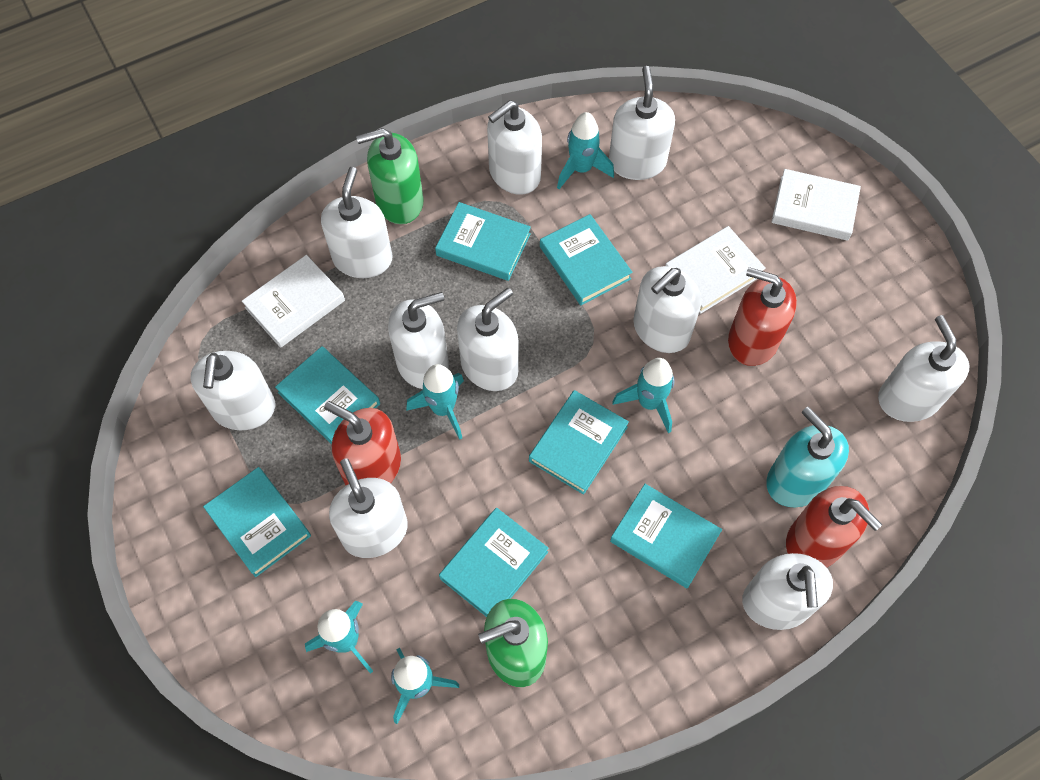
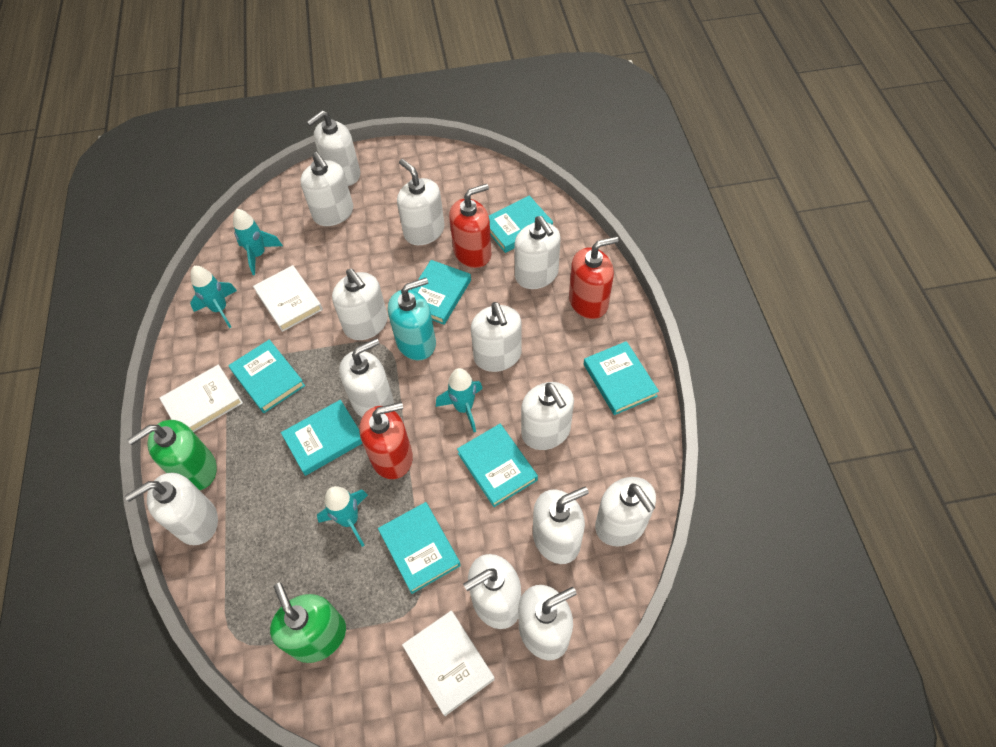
turquoise rocket: 5 -> 4
white soap dispenser: 10 -> 13

